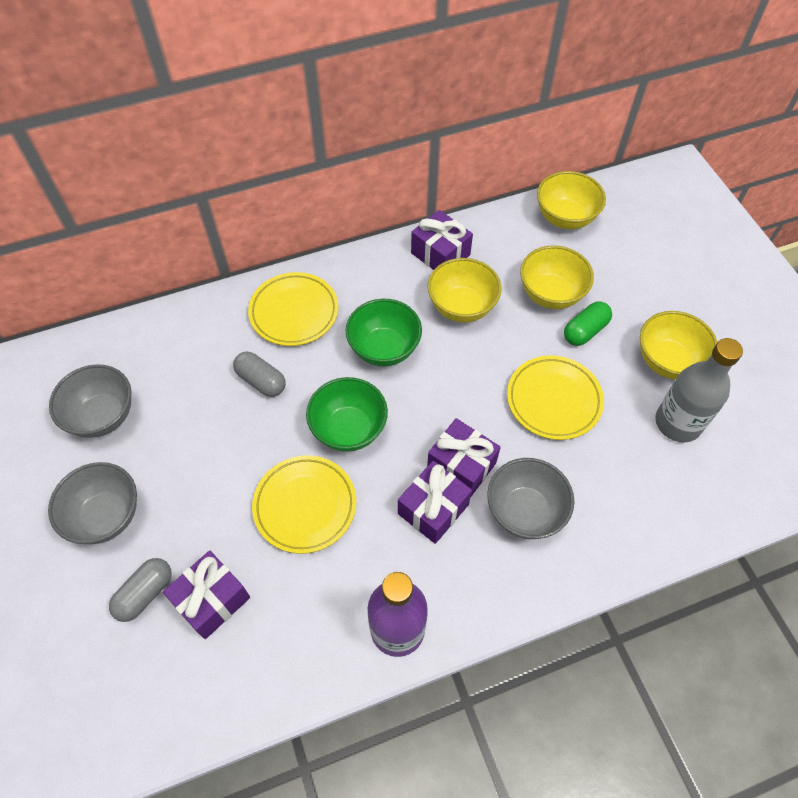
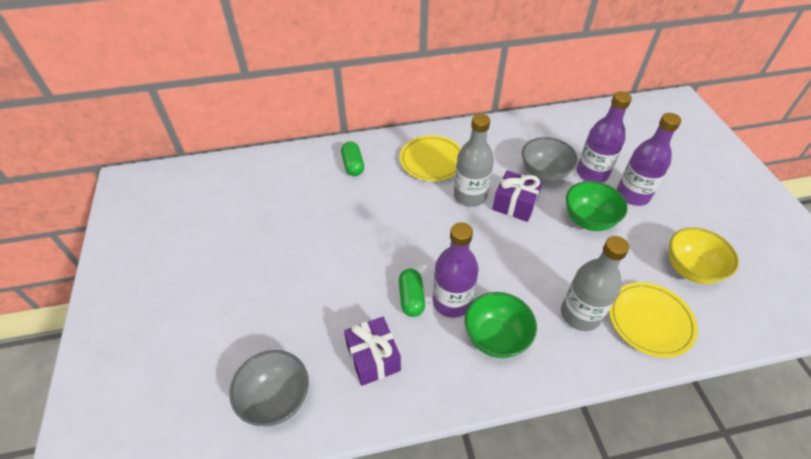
green capsule: 1 -> 2
grey bottle: 1 -> 2
grey bowl: 3 -> 2
grey capsule: 2 -> 0
purple bottle: 1 -> 3
purple gift: 4 -> 2
yellow bowl: 4 -> 1
yellow plate: 3 -> 2

